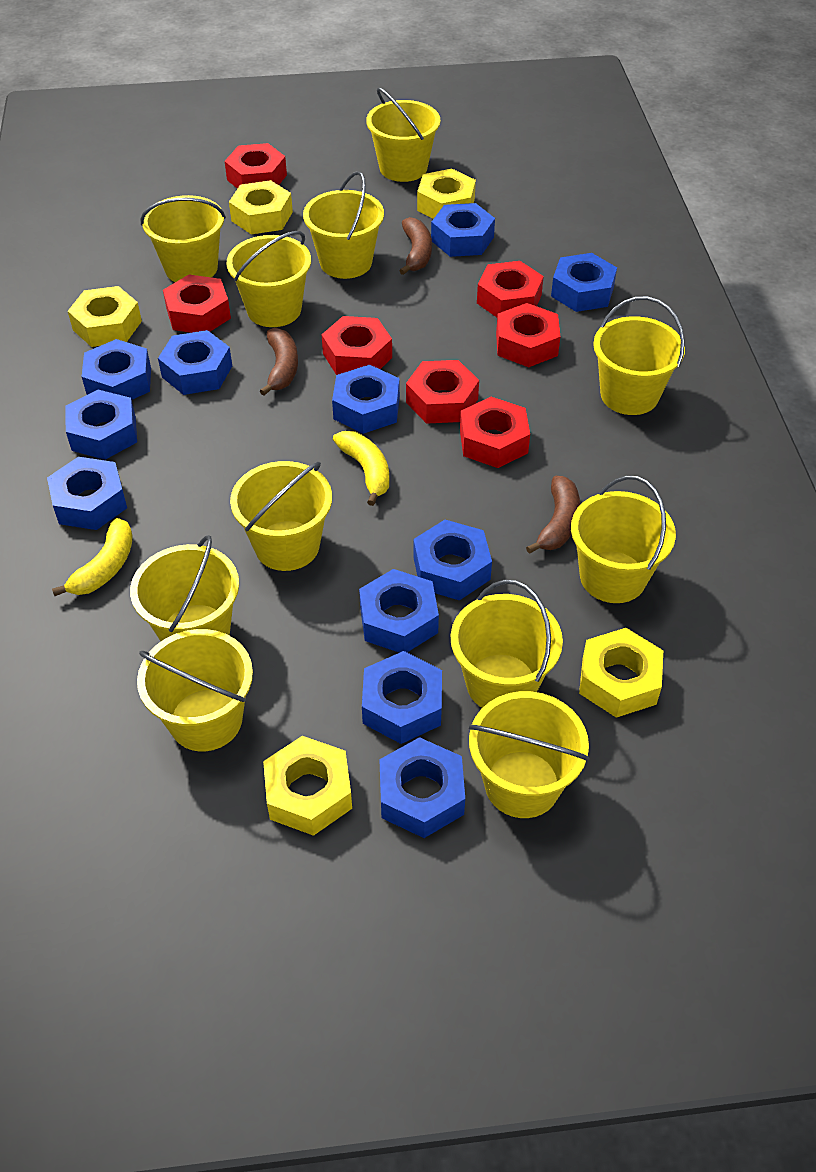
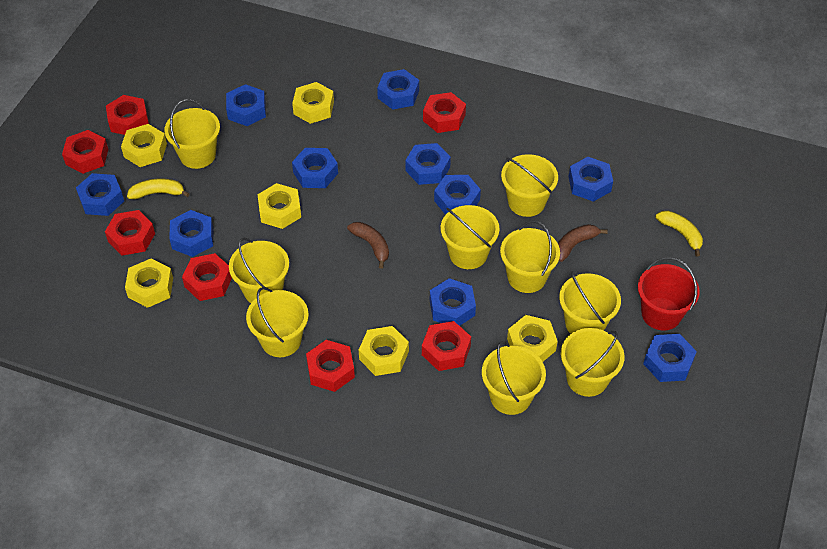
blue nut: 11 -> 10
brown banana: 3 -> 2
red bucket: 0 -> 1
yellow bucket: 11 -> 9
yellow nut: 5 -> 6

